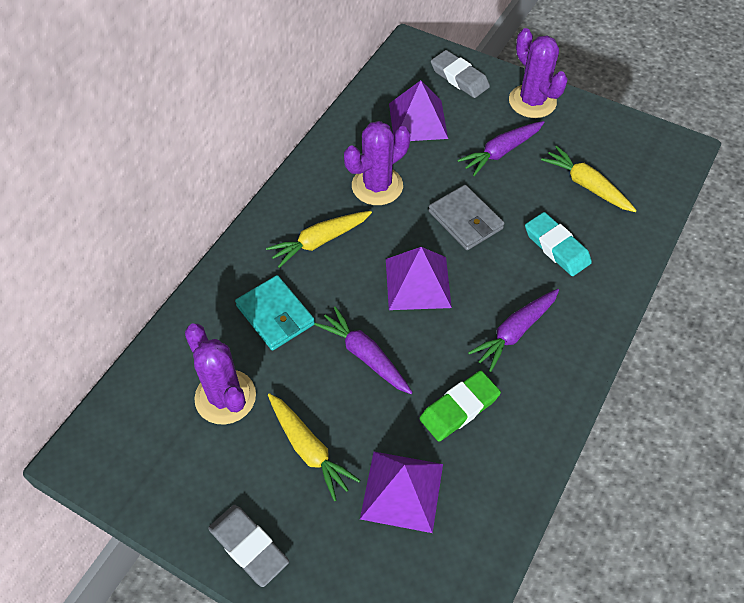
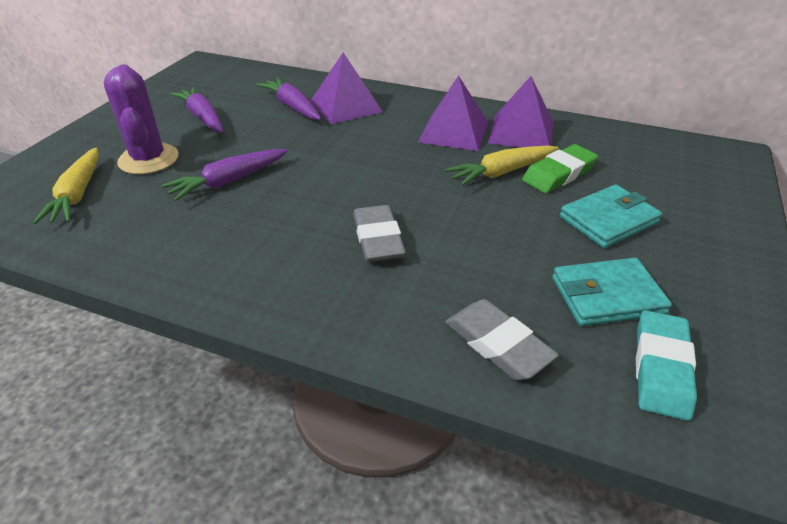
grey wallet: 1 -> 0
purple cactus: 3 -> 1
turquoise wallet: 1 -> 2
yellow carrot: 3 -> 2

